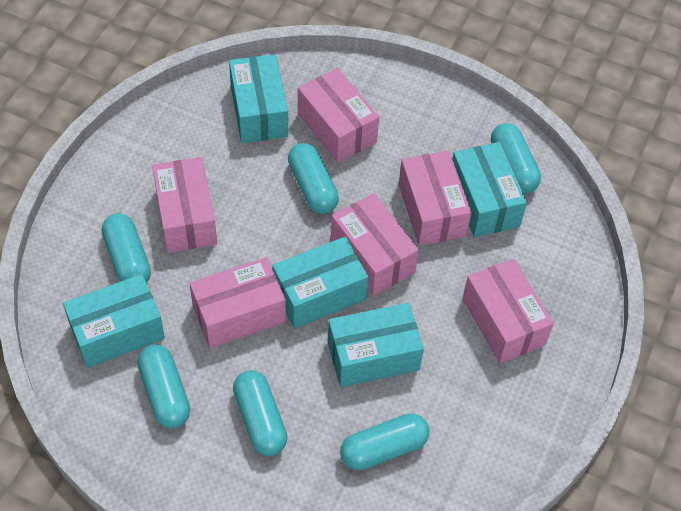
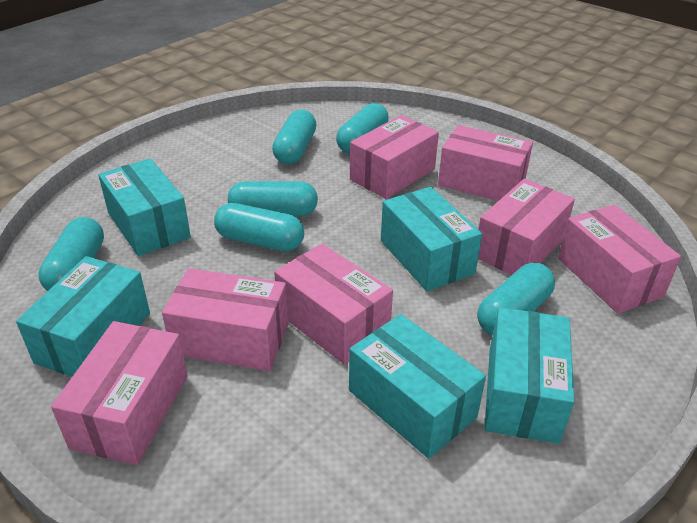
pink box: 6 -> 7

